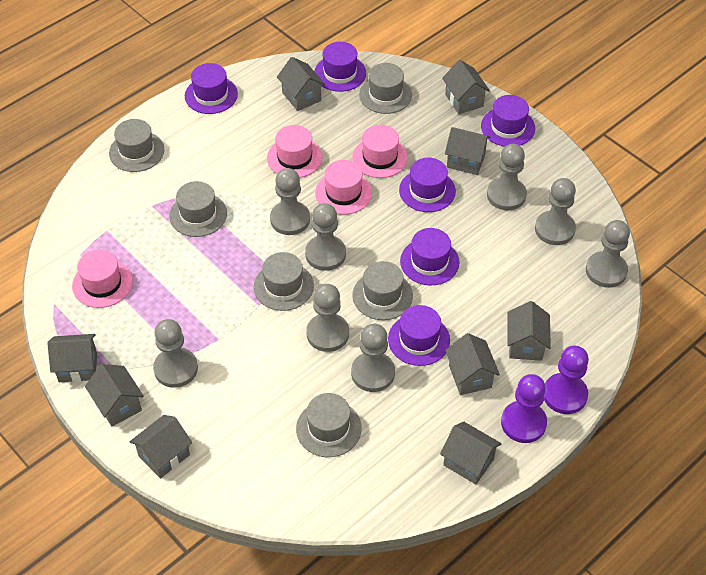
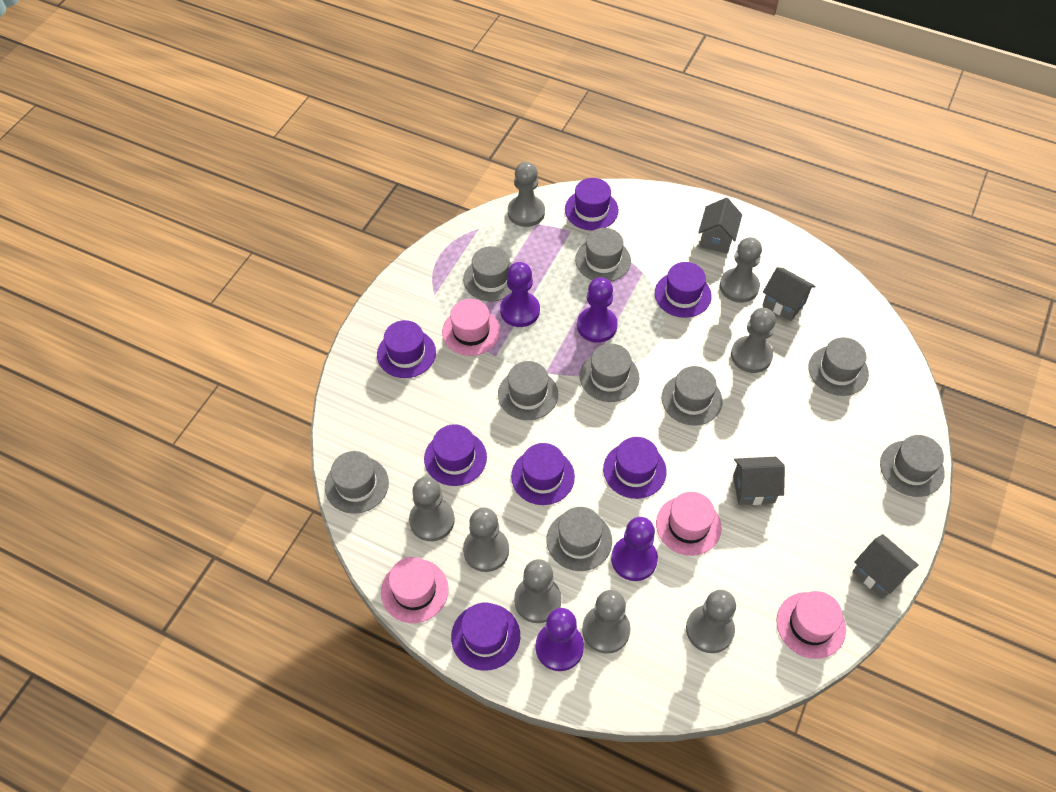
grey hat: 6 -> 9
grey house: 9 -> 4
purple hat: 6 -> 7
purple pawn: 2 -> 4

